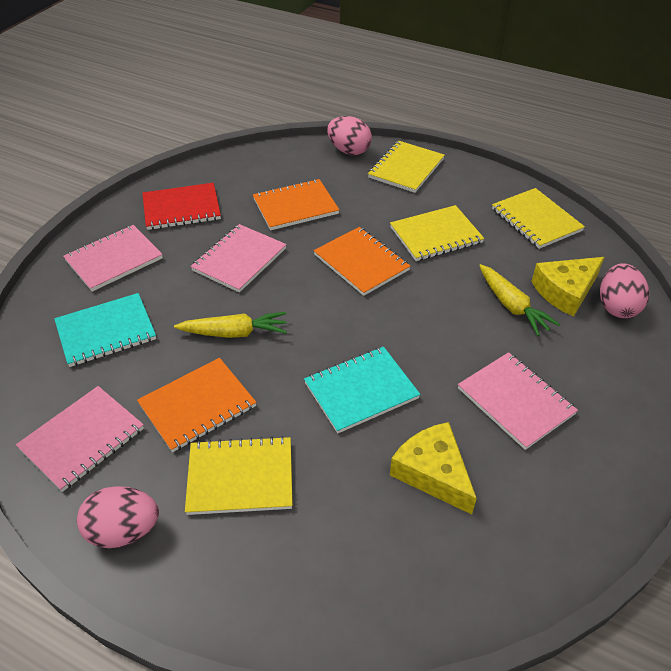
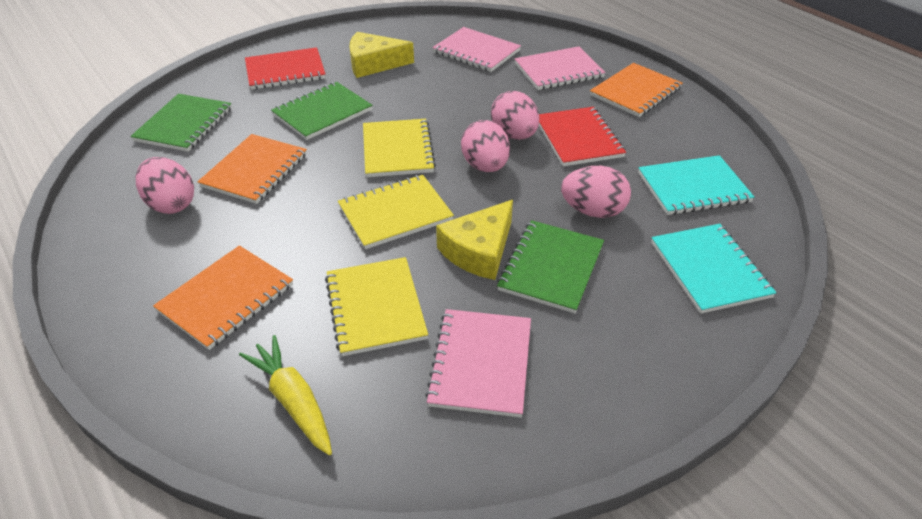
green notebook: 0 -> 3
pink egg: 3 -> 4
pink notebook: 4 -> 3
red notebook: 1 -> 2
yellow carrot: 2 -> 1
yellow notebook: 4 -> 3

